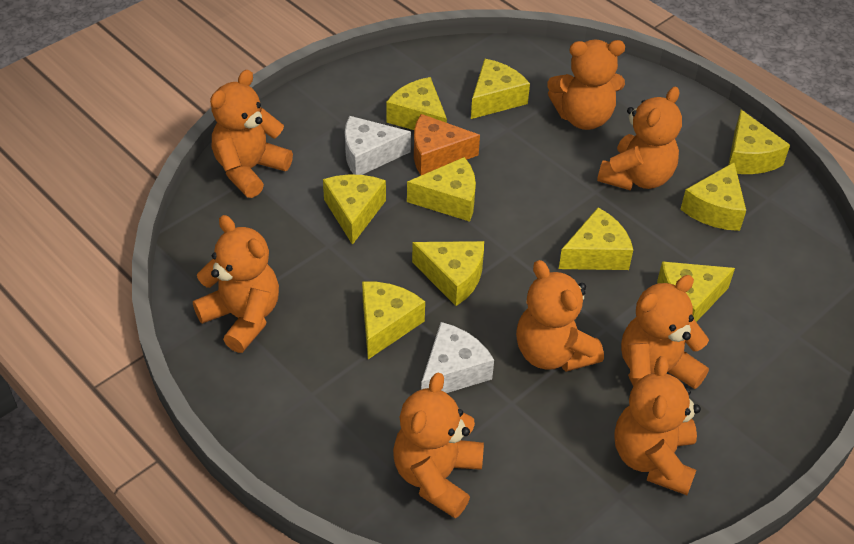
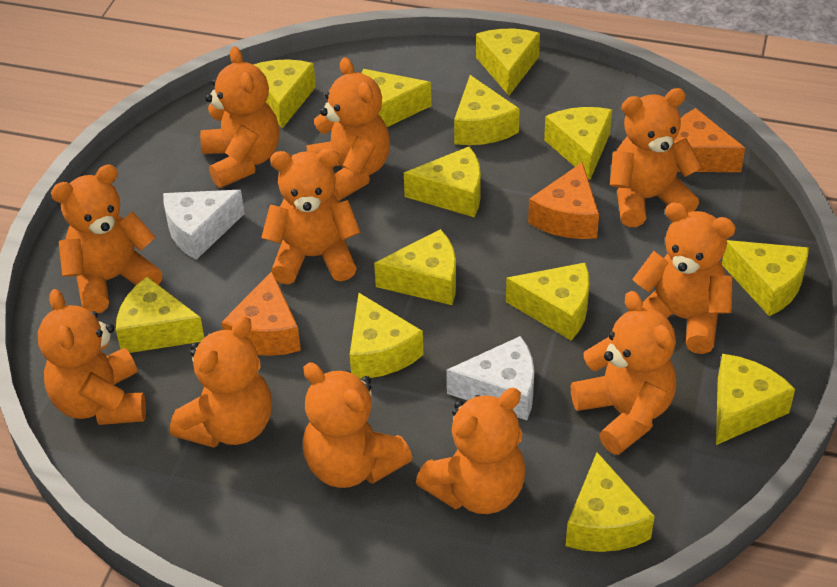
orange cheese: 1 -> 3
orange teddy bear: 8 -> 11
yellow cheese: 10 -> 13

